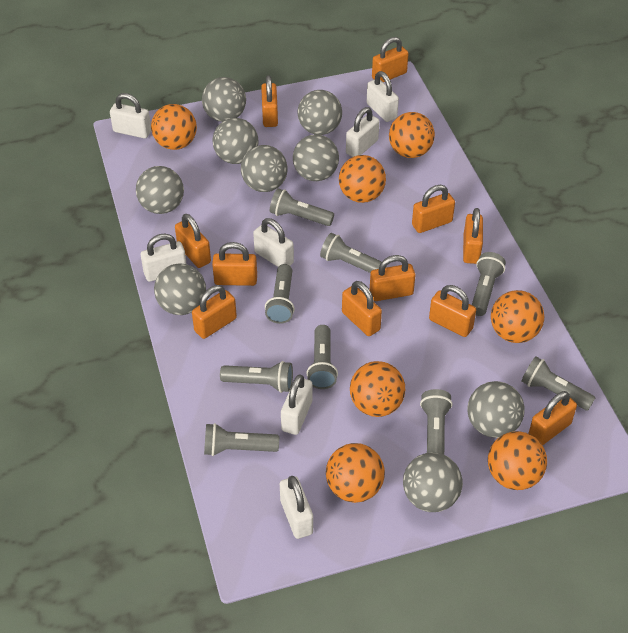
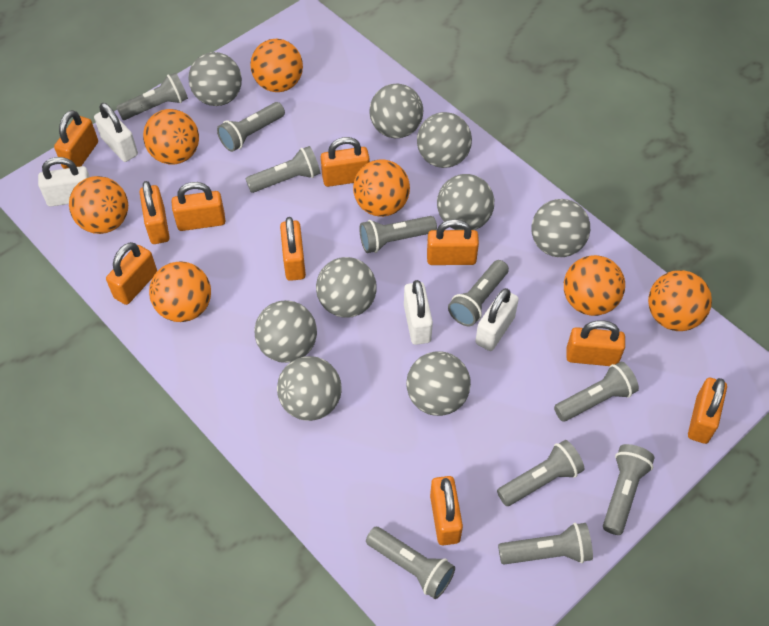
grey flashlight: 9 -> 10
orange padlock: 11 -> 10
white padlock: 7 -> 4

